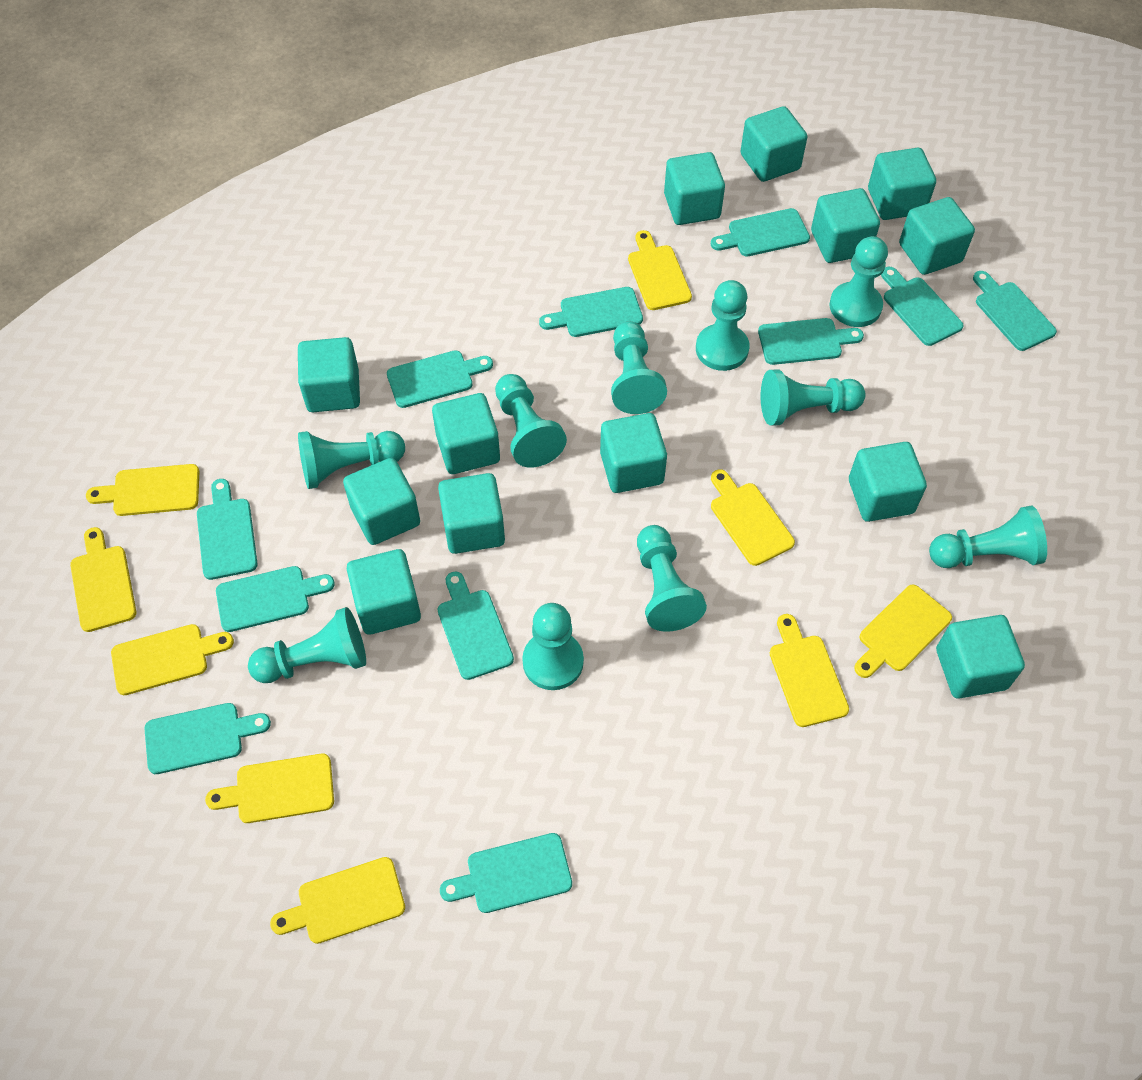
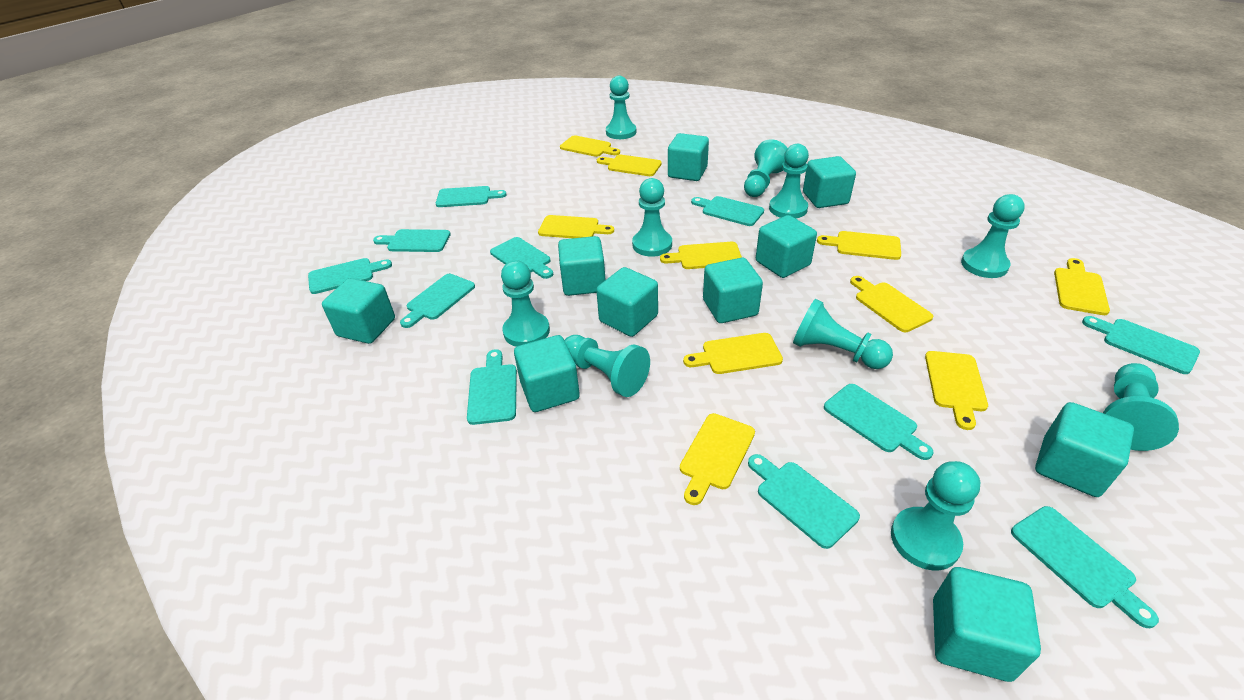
turquoise cube: 13 -> 10
yellow cutting board: 9 -> 10

